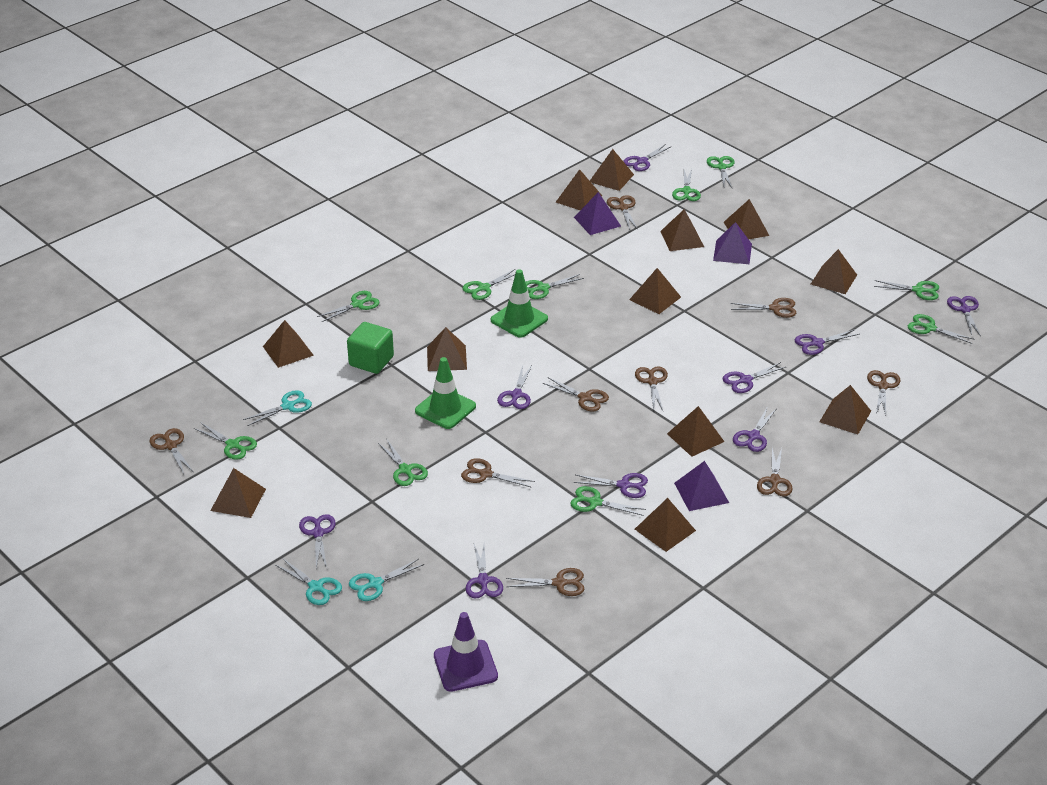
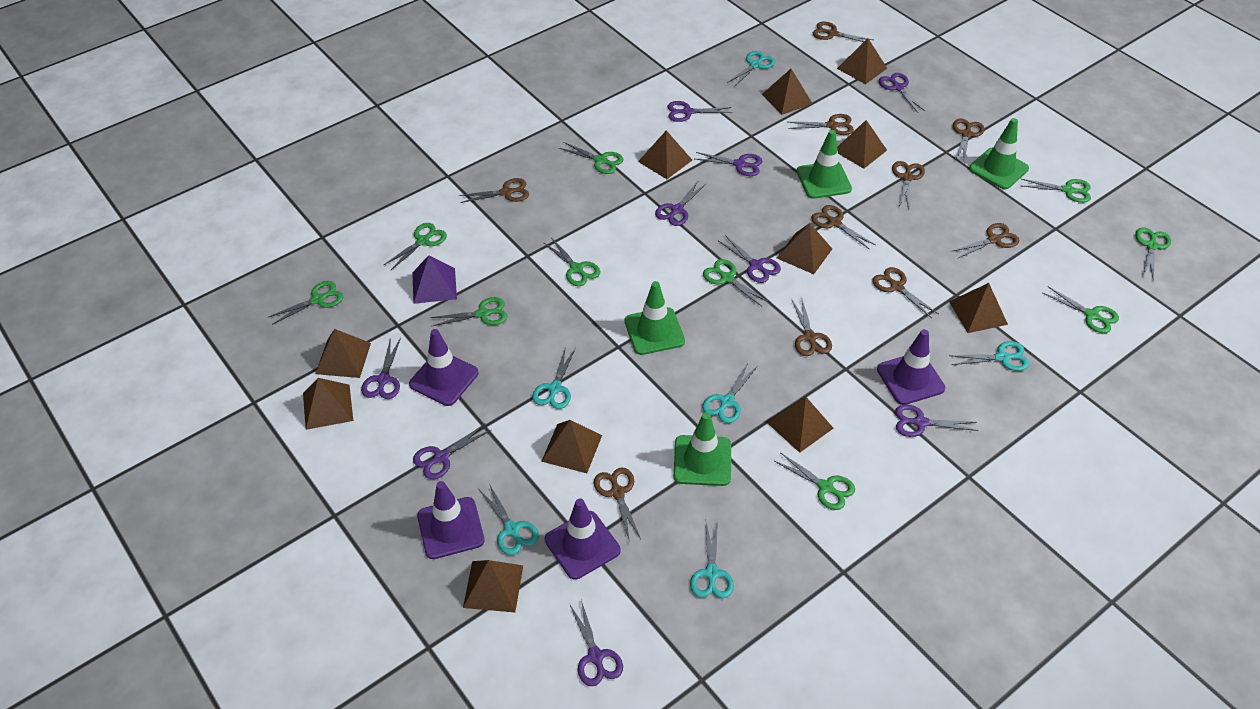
brown pyramid: 12 -> 11
brown scissors: 9 -> 10
green cube: 1 -> 0
green traffic cone: 2 -> 4
purple pyramid: 3 -> 1
purple traffic cone: 1 -> 4
turquoise scissors: 3 -> 6

